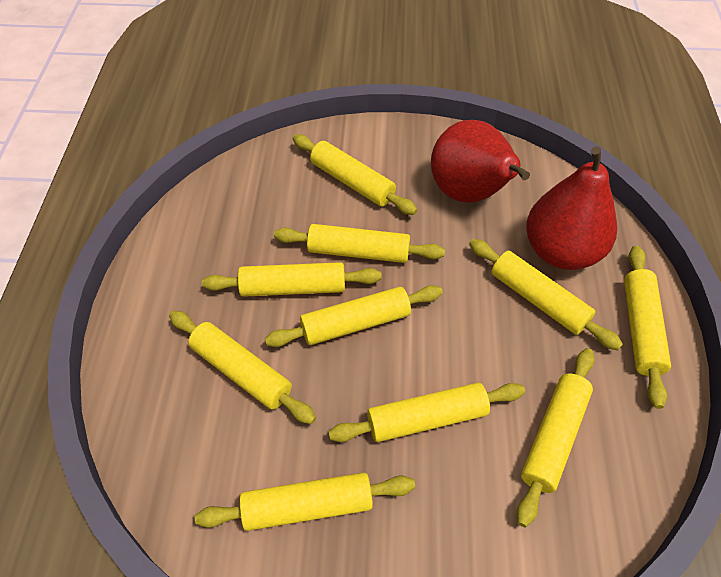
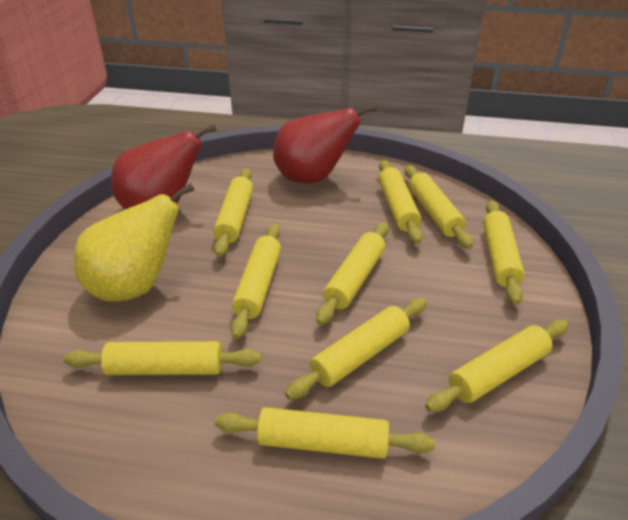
yellow pear: 0 -> 1

